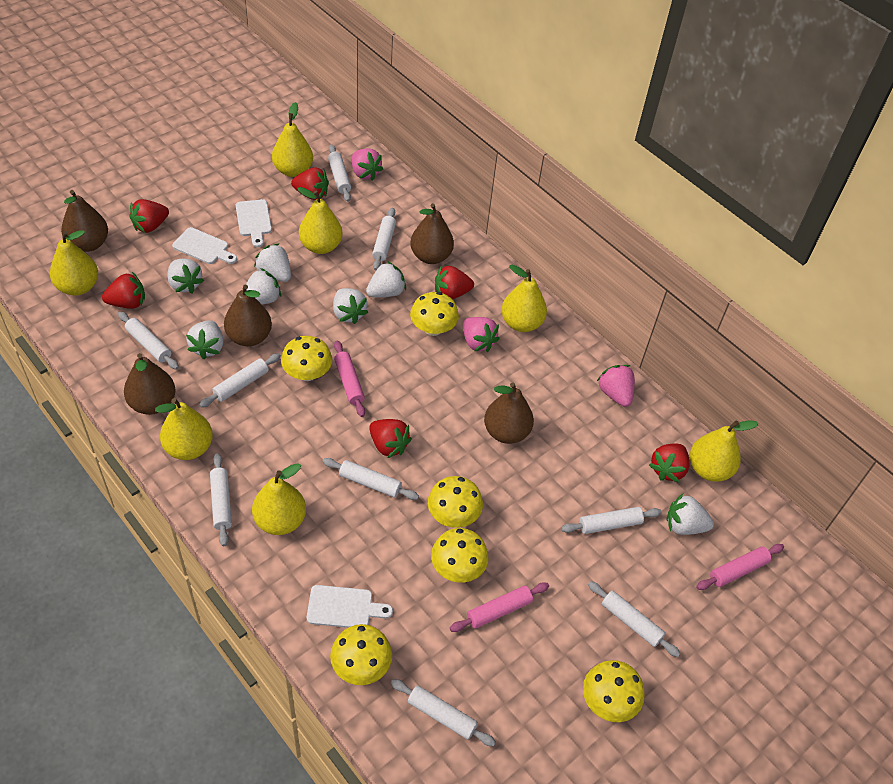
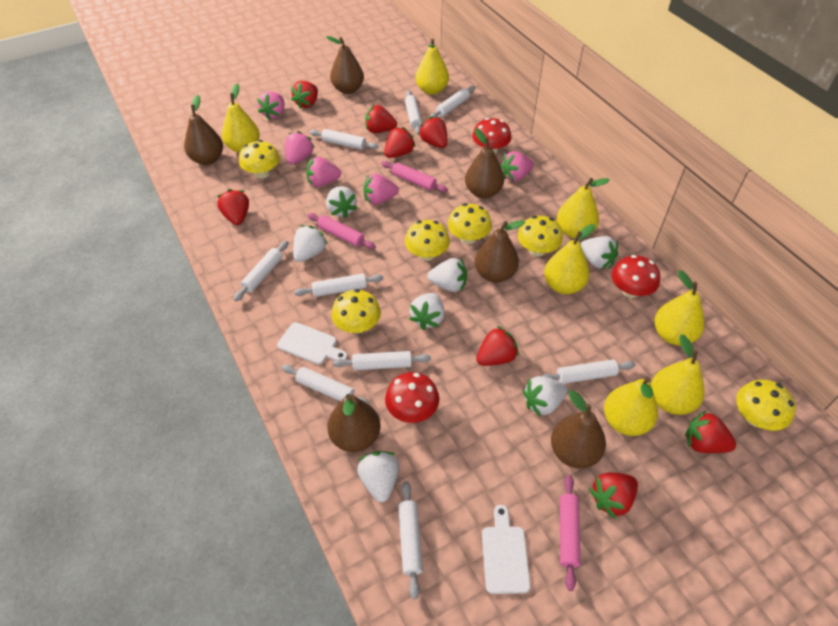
brown pear: 5 -> 6
pink strawberry: 3 -> 5
red mushroom: 0 -> 3
red strawberry: 6 -> 8
white cutting board: 3 -> 2

